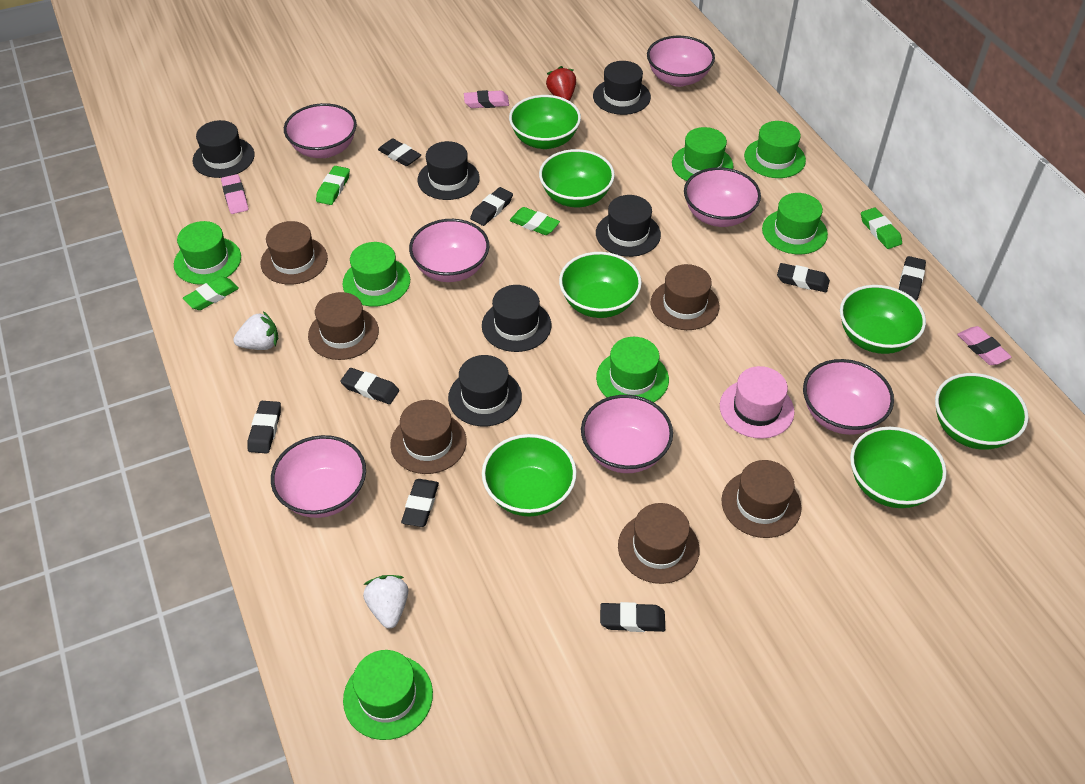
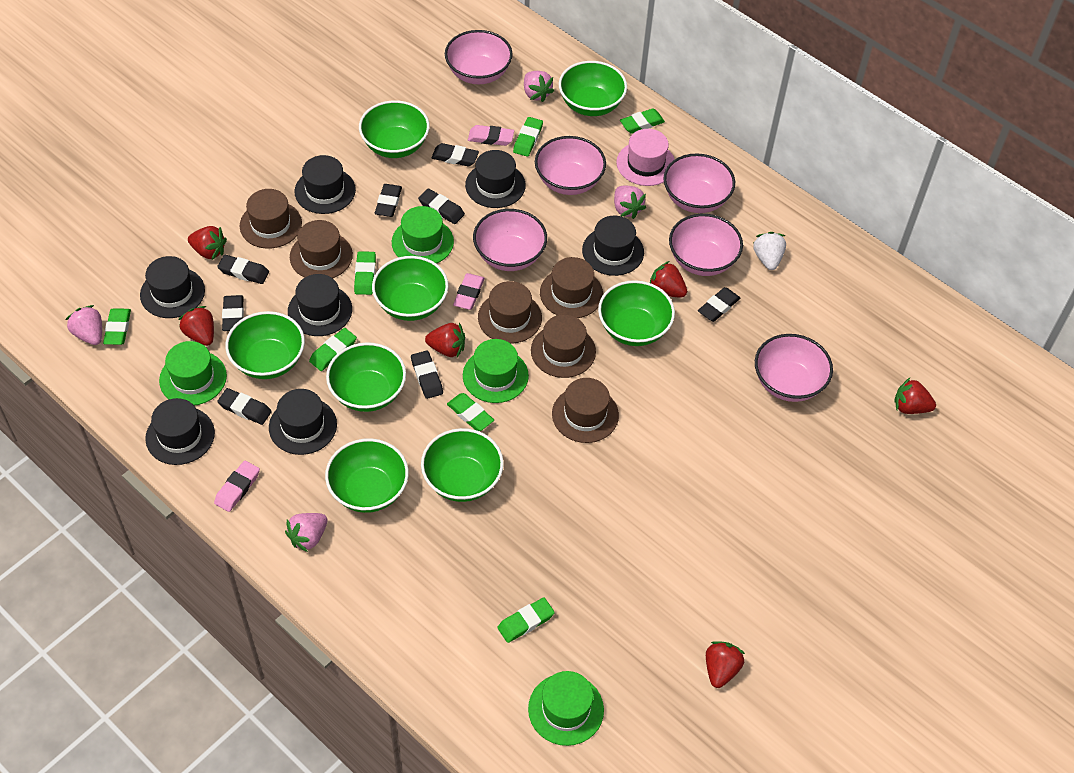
black hat: 6 -> 7
green bowl: 7 -> 8
green eraser: 4 -> 7
green hat: 7 -> 4
pink bowl: 7 -> 6
pink strawberry: 0 -> 4
red strawberry: 1 -> 6
white strawberry: 2 -> 1

